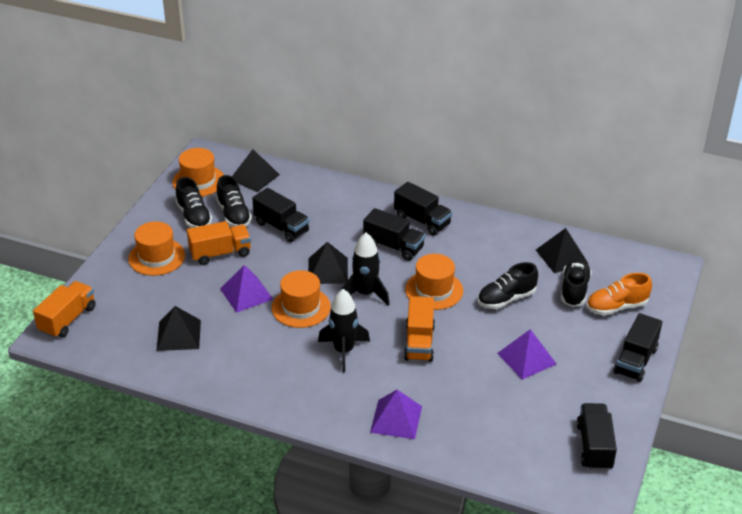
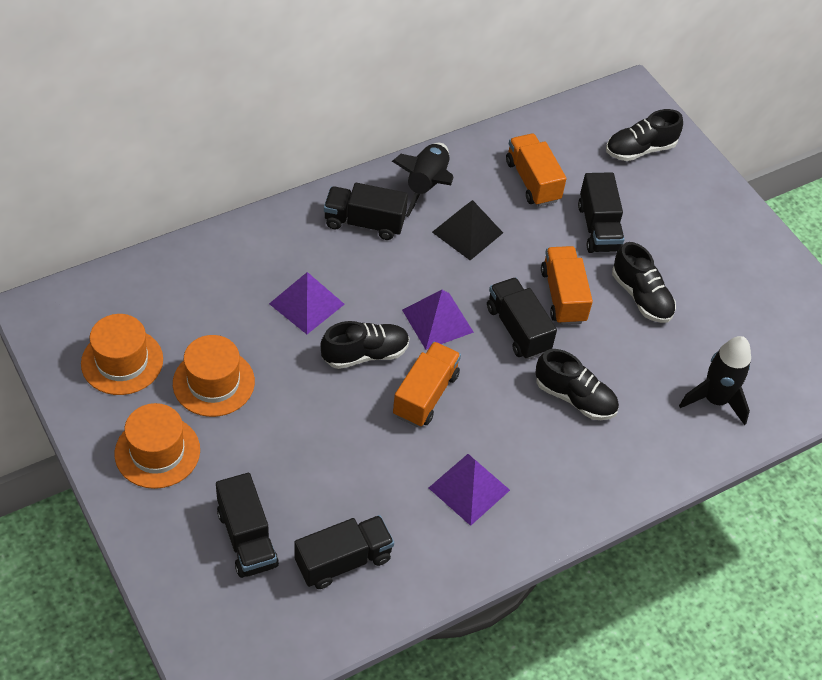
black pyramid: 4 -> 1
orange hat: 4 -> 3
orange shoe: 1 -> 0

